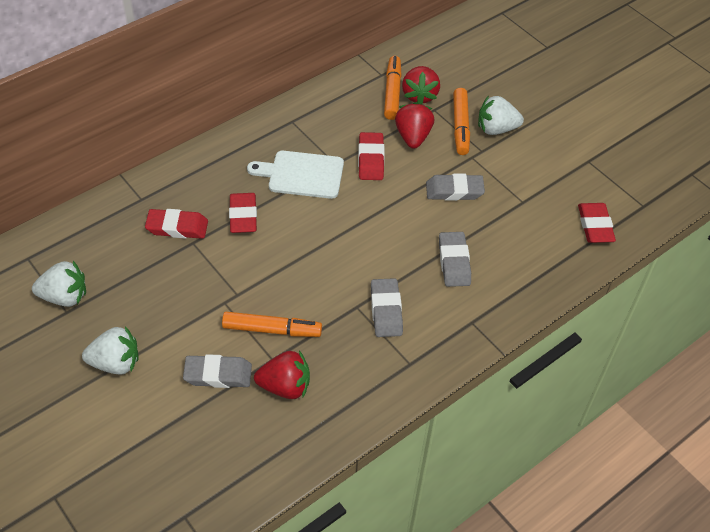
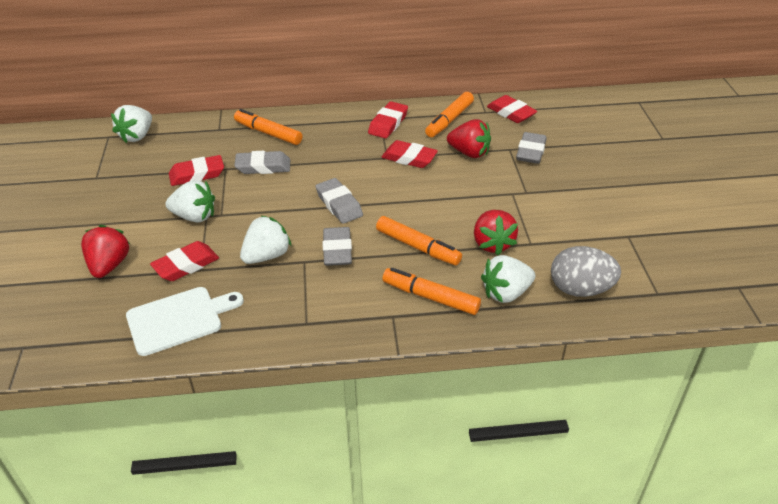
grey egg: 0 -> 1
orange marker: 3 -> 4
red eraser: 4 -> 5
white strawberry: 3 -> 4

